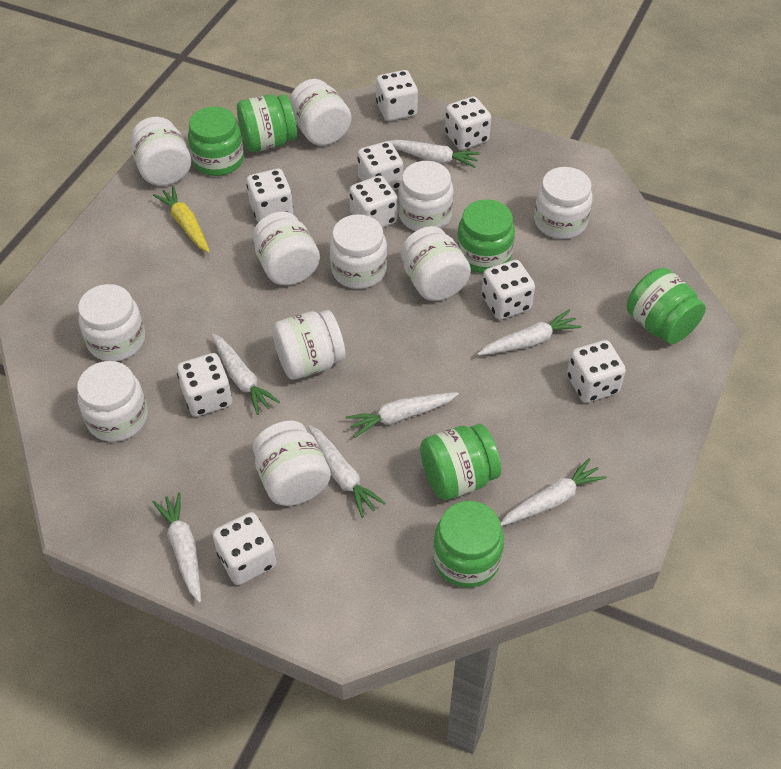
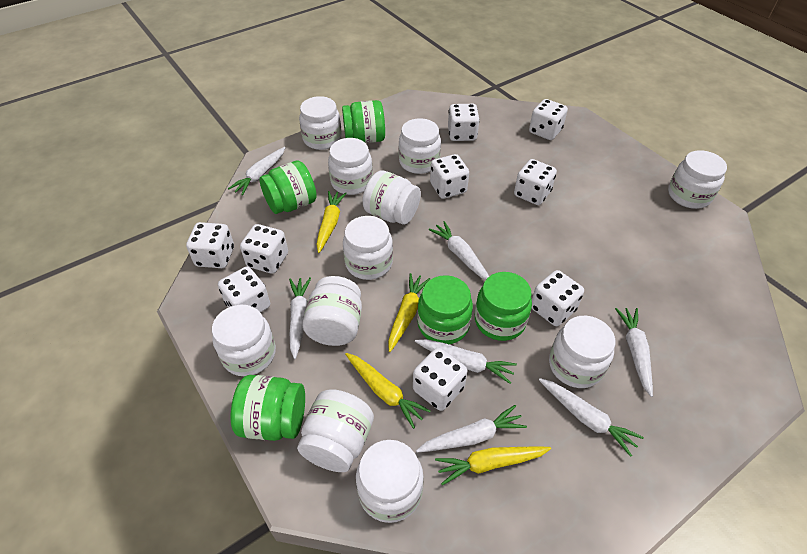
green jar: 6 -> 5
yellow carrot: 1 -> 4

